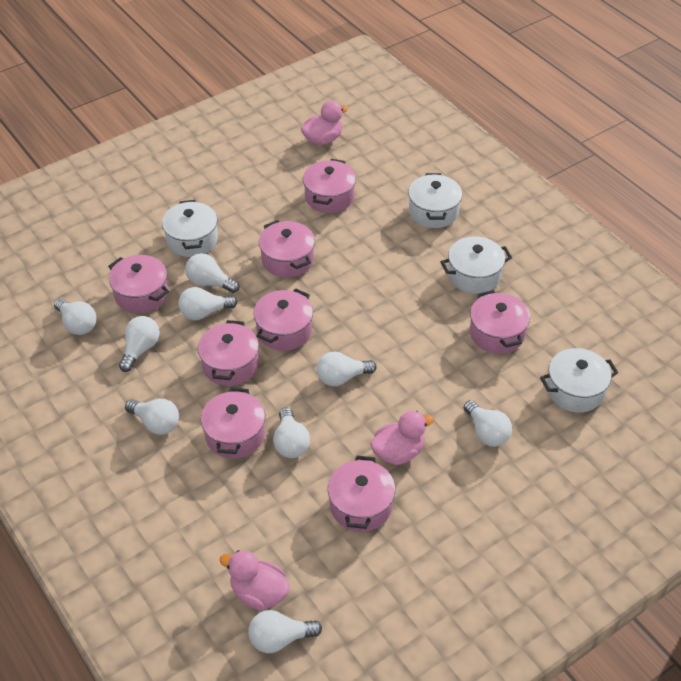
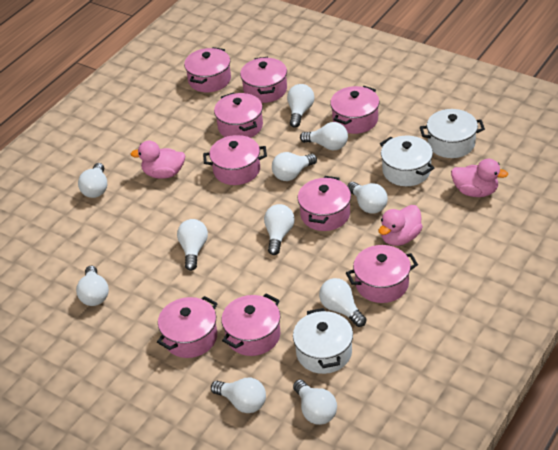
pink pot: 8 -> 9
white light bulb: 9 -> 11
white pot: 4 -> 3

